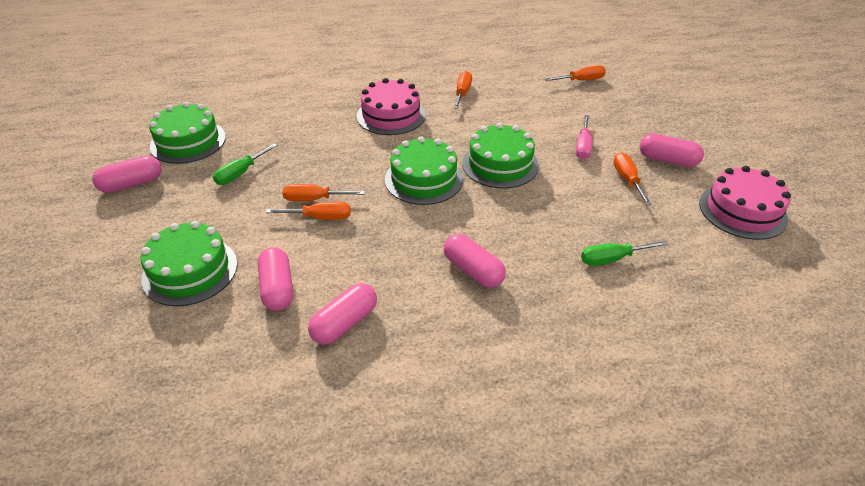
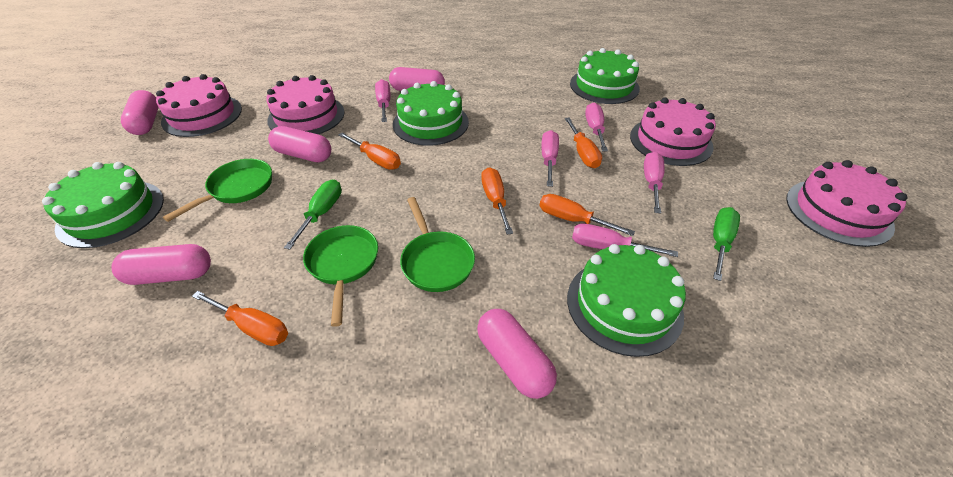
green pan: 0 -> 3
pink cake: 2 -> 4
pink screwdriver: 1 -> 5

